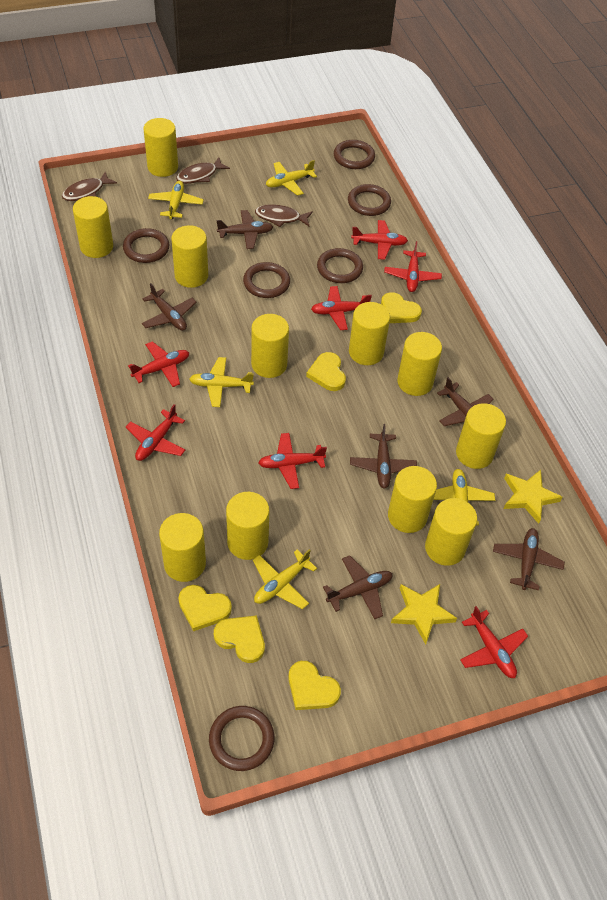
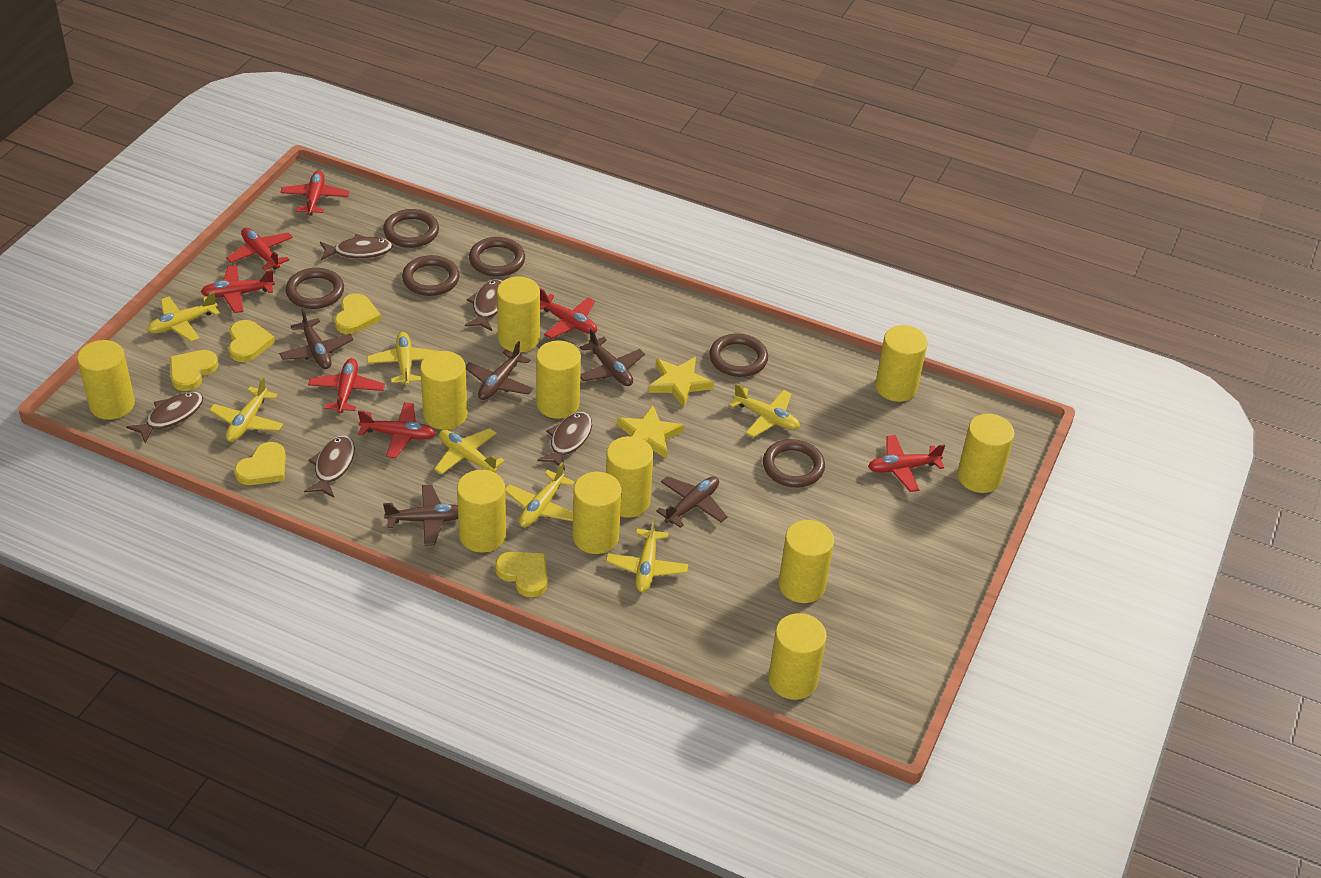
brown fish: 3 -> 5
brown plane: 6 -> 5
yellow plane: 5 -> 7

